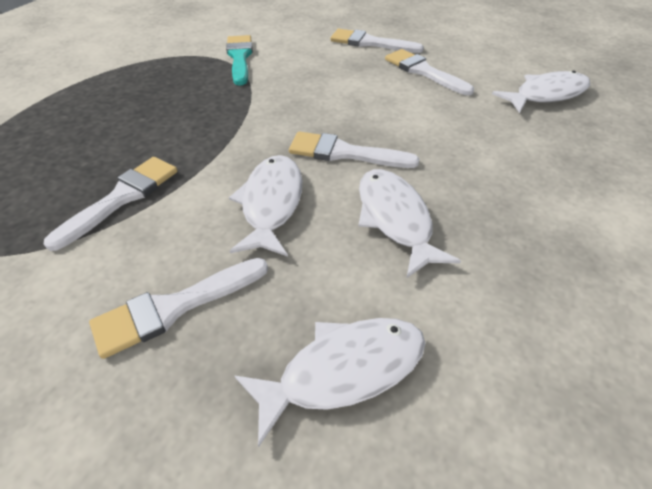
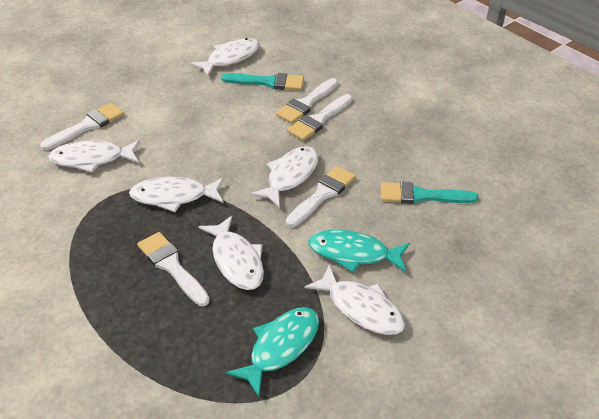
turquoise brush: 1 -> 2
turquoise fish: 0 -> 2
white fish: 4 -> 6

